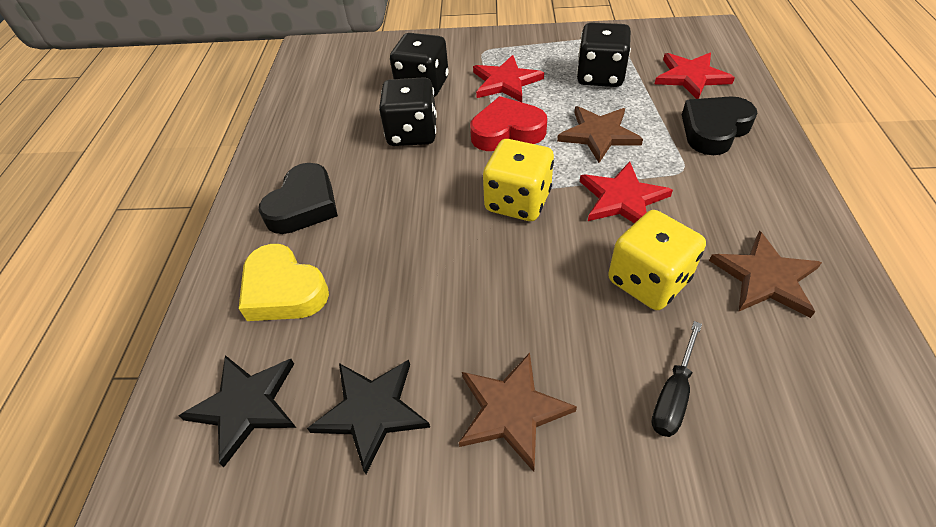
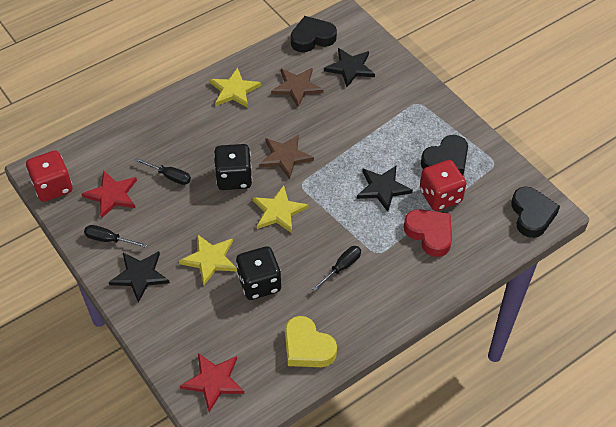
black dice: 3 -> 2
black heart: 2 -> 3
black screwdriver: 1 -> 3
black star: 2 -> 3
brown star: 3 -> 2
red dice: 0 -> 2
red star: 3 -> 2
yellow dice: 2 -> 0
yellow star: 0 -> 3

